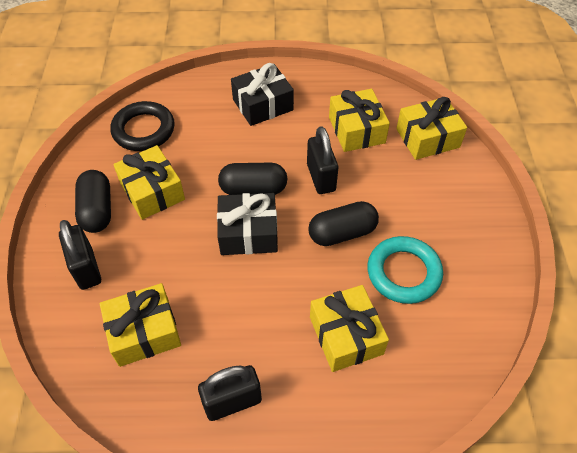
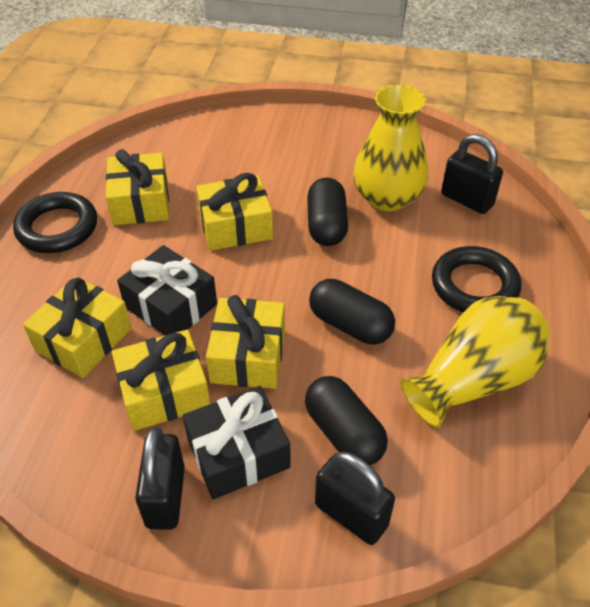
black ring: 1 -> 2
turquoise ring: 1 -> 0
yellow vase: 0 -> 2

